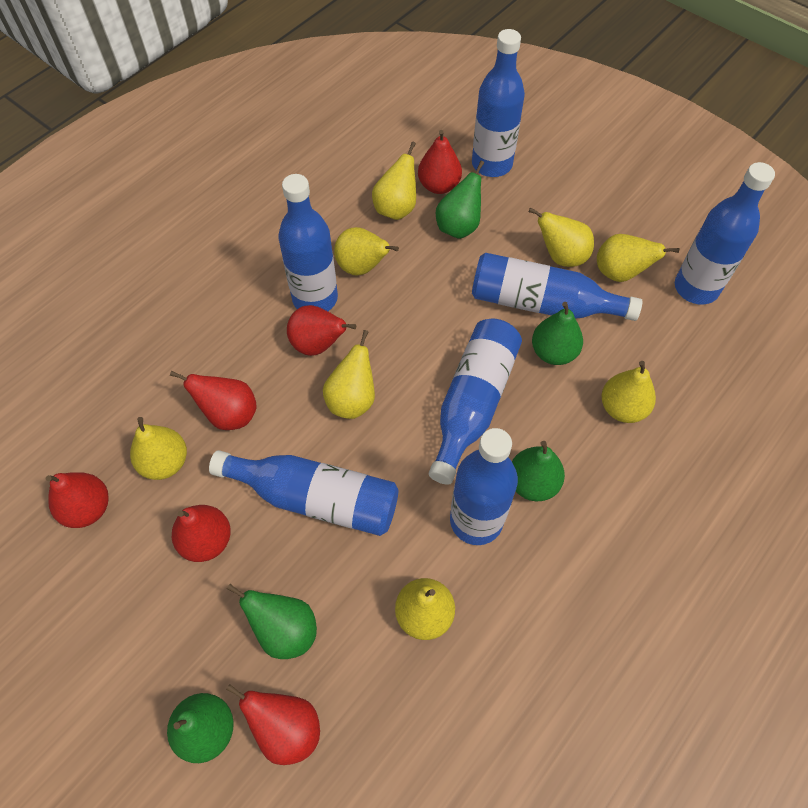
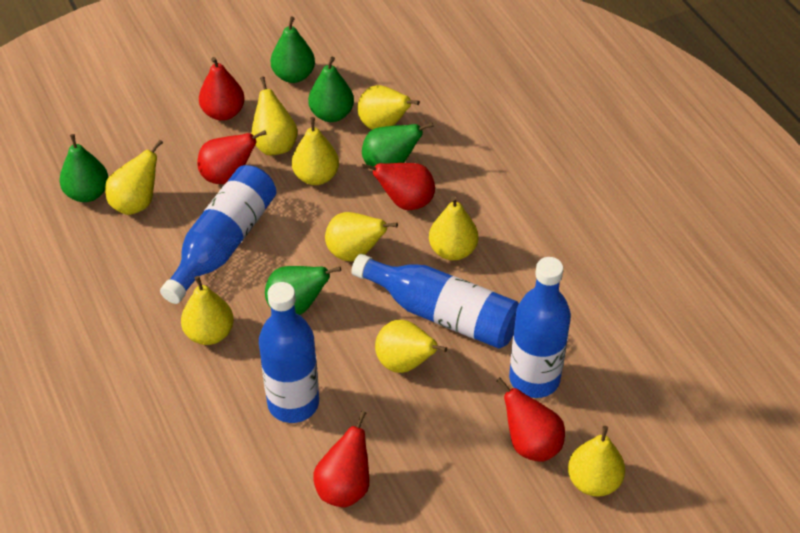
blue bottle: 7 -> 4
red pear: 6 -> 5
yellow pear: 8 -> 9

